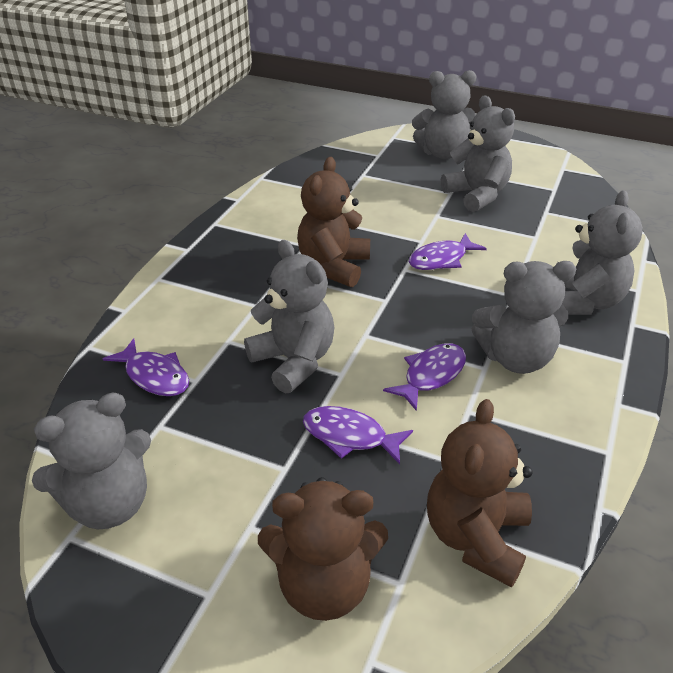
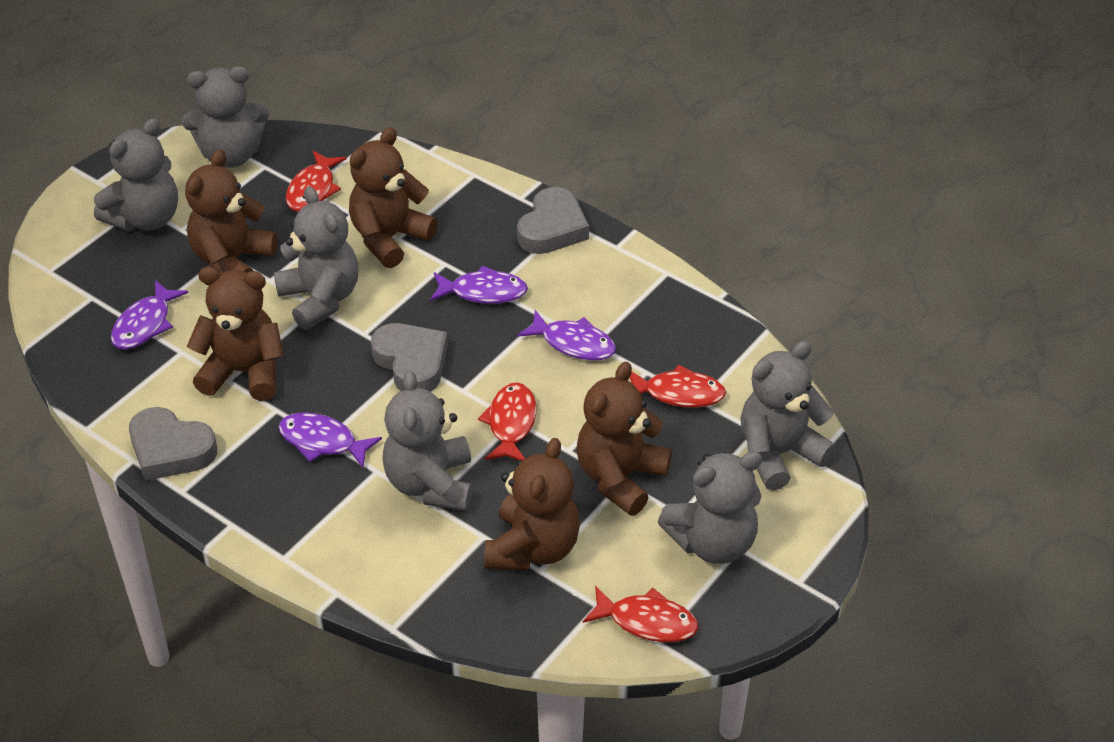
brown teddy bear: 3 -> 5
grey heart: 0 -> 3
red fish: 0 -> 4

